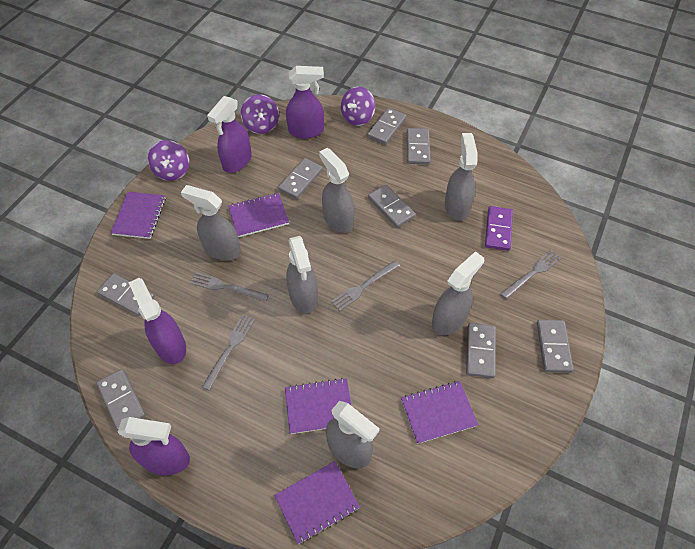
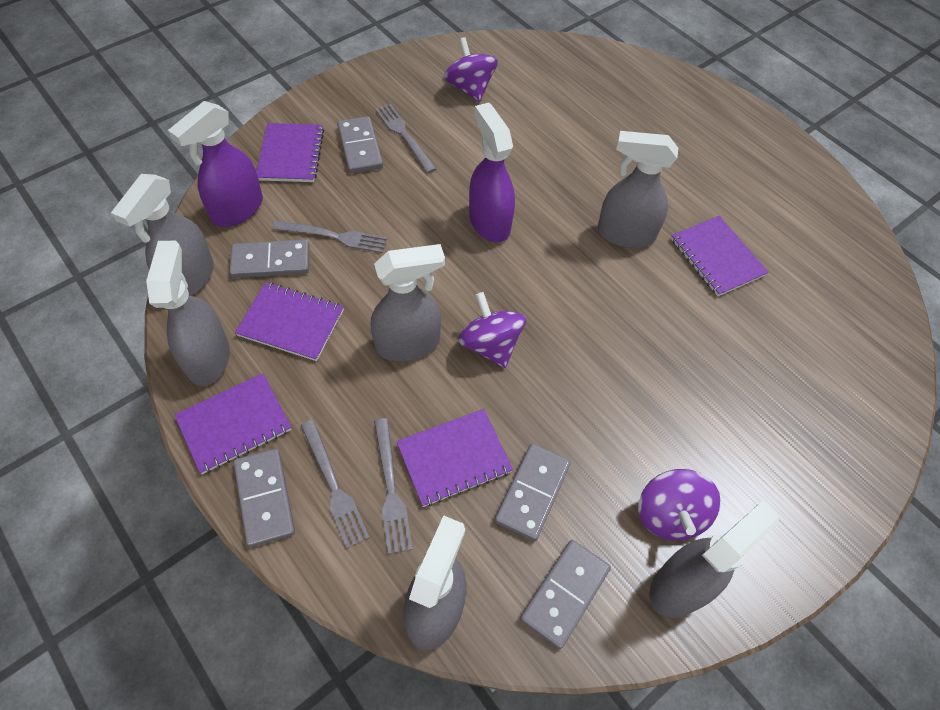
grey domino: 8 -> 5
purple domino: 1 -> 0
purple spray bottle: 4 -> 2

